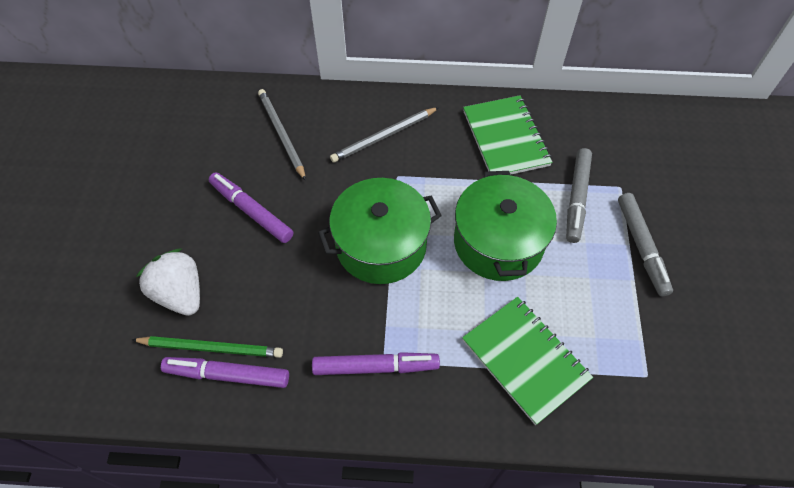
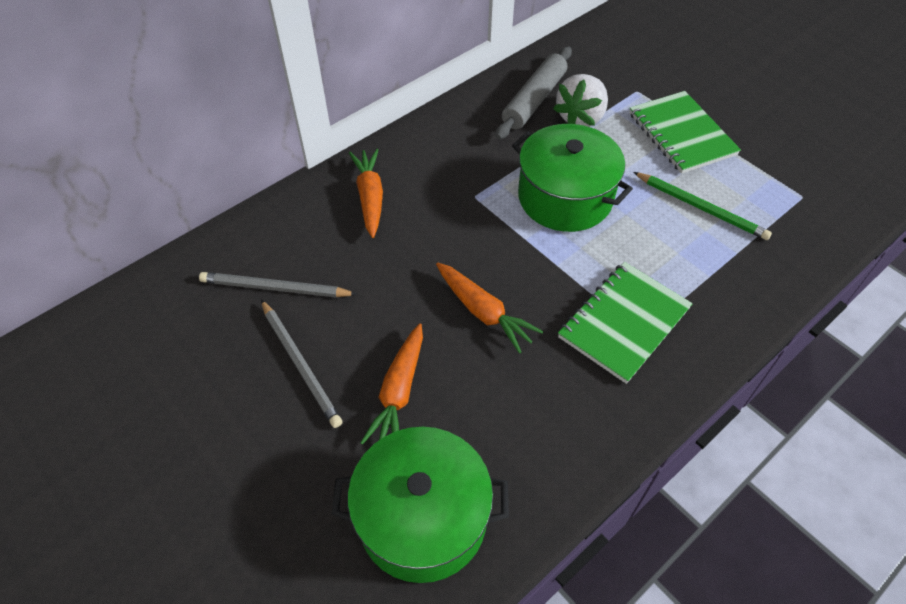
grey marker: 2 -> 0
grey rolling pin: 0 -> 1
orange carrot: 0 -> 3
purple marker: 3 -> 0

